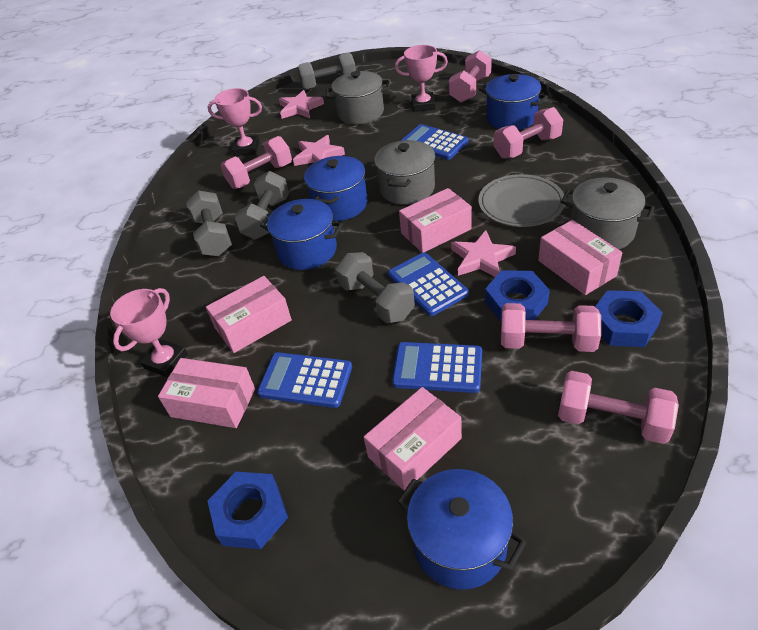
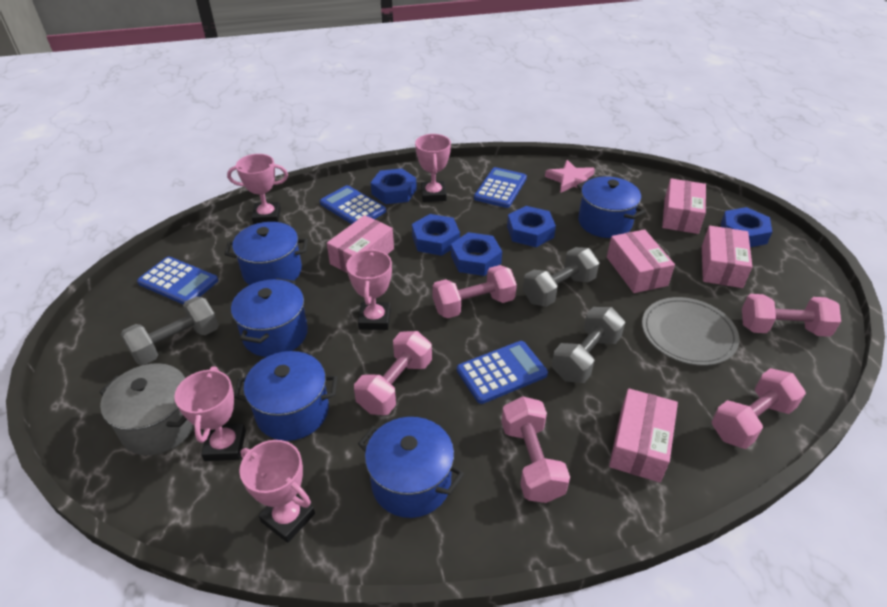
blue nut: 3 -> 5
blue pot: 4 -> 5
grey dumbbell: 4 -> 3
grey pot: 3 -> 1
pink star: 3 -> 1
pink trophy: 3 -> 5

